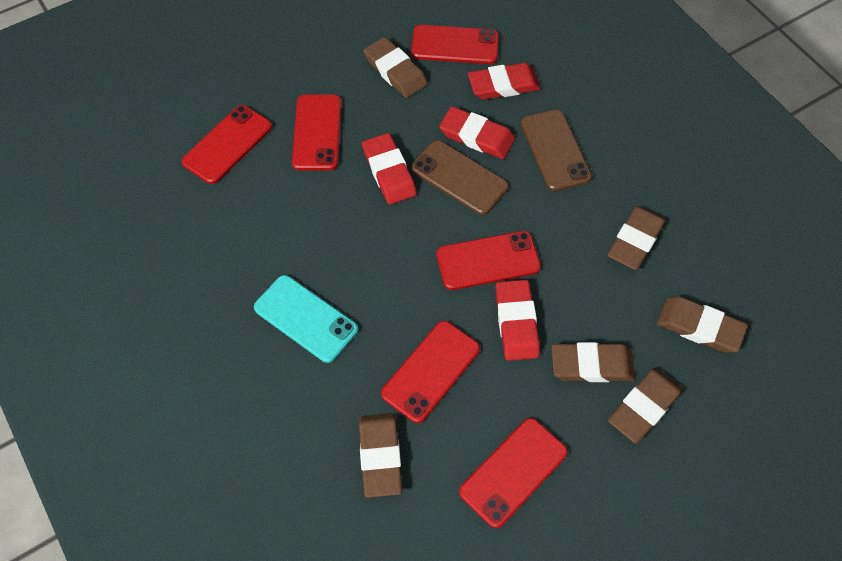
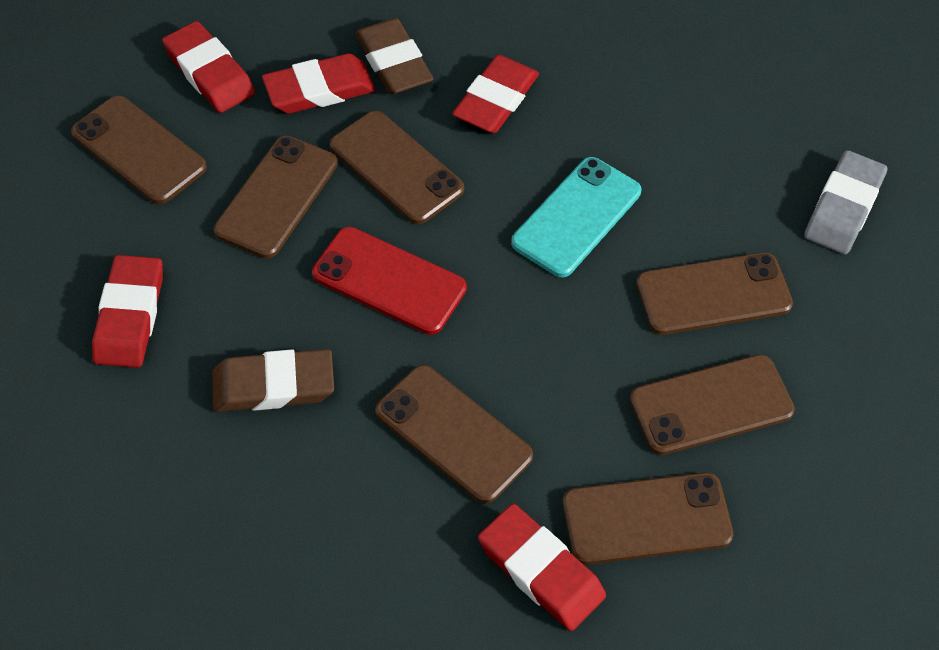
brown eraser: 6 -> 2
brown phone: 2 -> 7
grey eraser: 0 -> 1
red eraser: 4 -> 5
red phone: 6 -> 1

